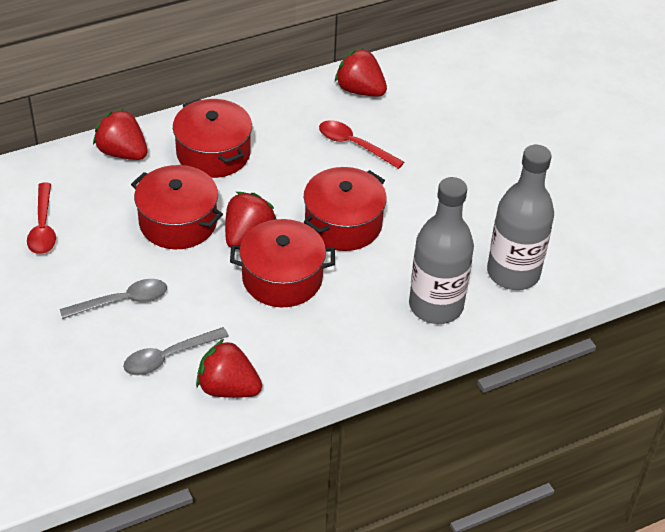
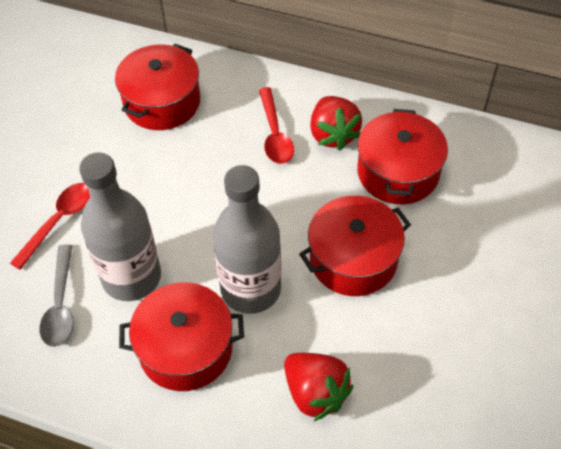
grey spoon: 2 -> 1
red strawberry: 4 -> 2

